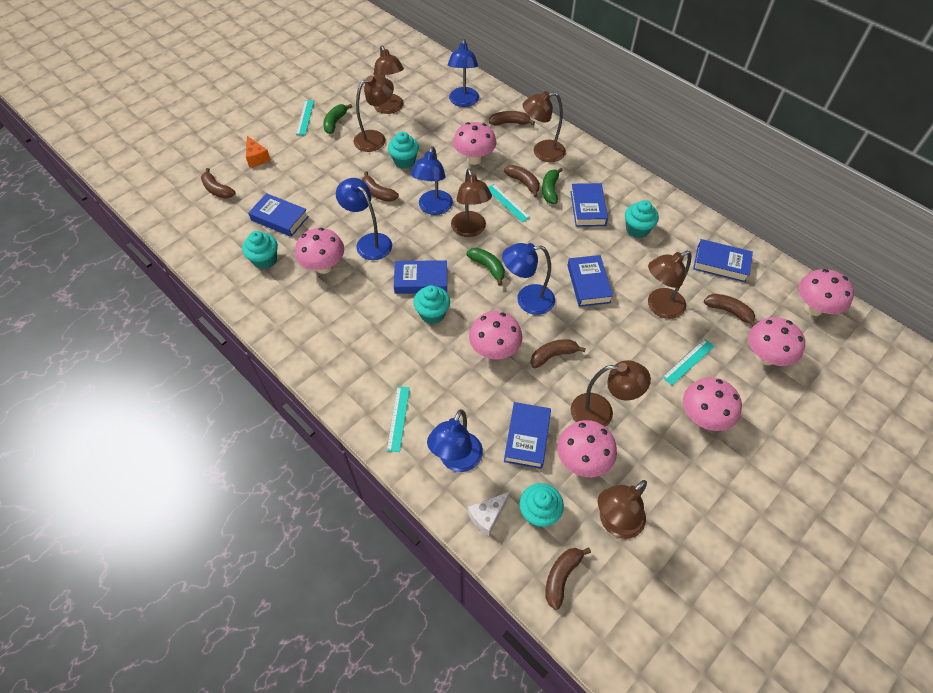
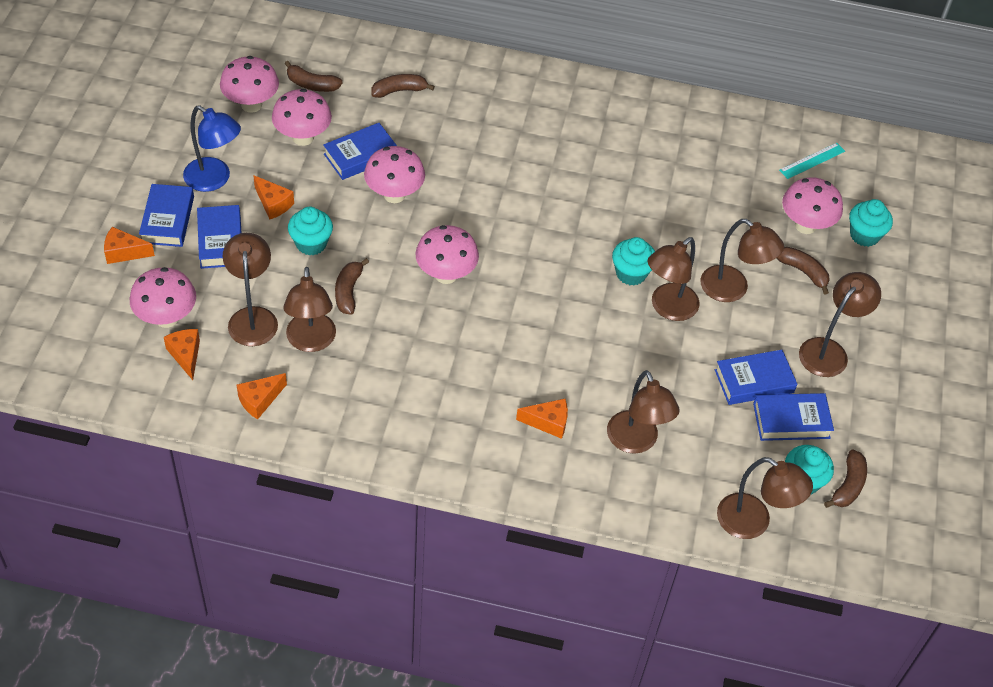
blue book: 6 -> 5
blue lamp: 5 -> 1
brown banana: 7 -> 5
green banana: 3 -> 0
orange cheese: 1 -> 5
pink mushroom: 7 -> 6
turquoise cupcake: 5 -> 4
turquoise ruler: 4 -> 1
white cheese: 1 -> 0

